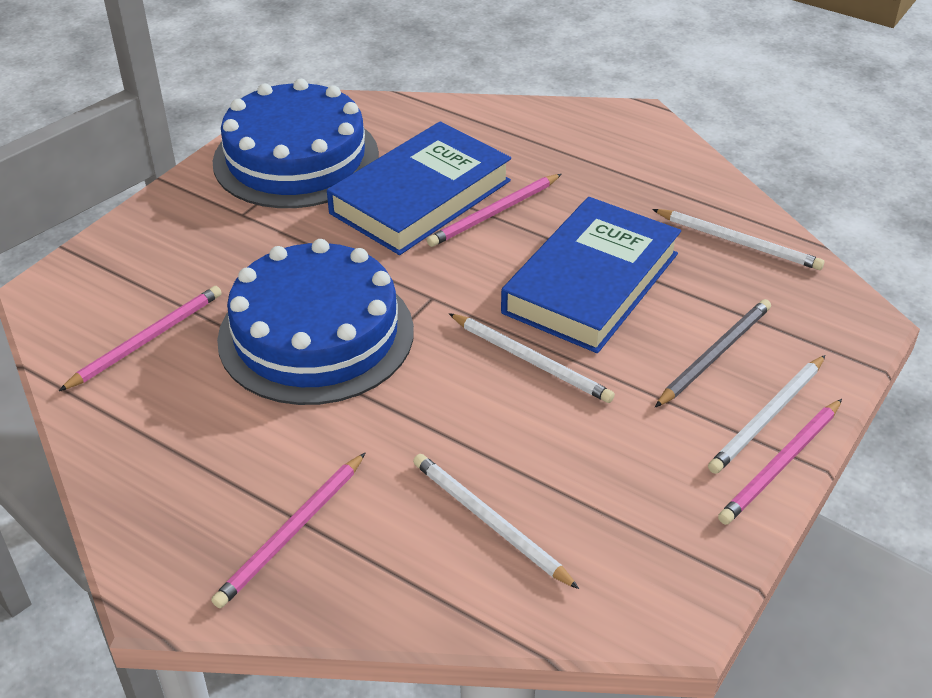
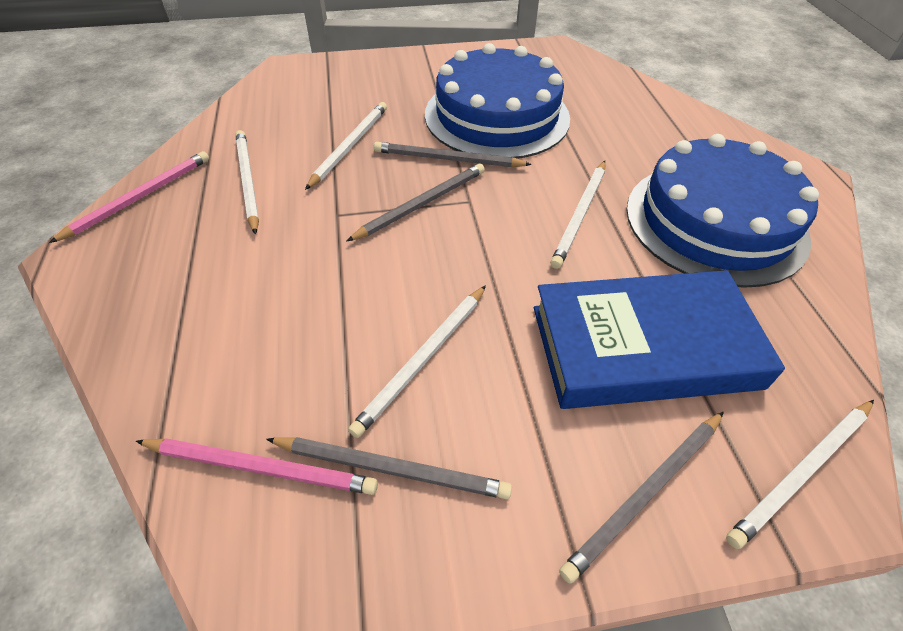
blue book: 2 -> 1
grey pencil: 1 -> 4
pink pencil: 4 -> 2
white pencil: 4 -> 5

